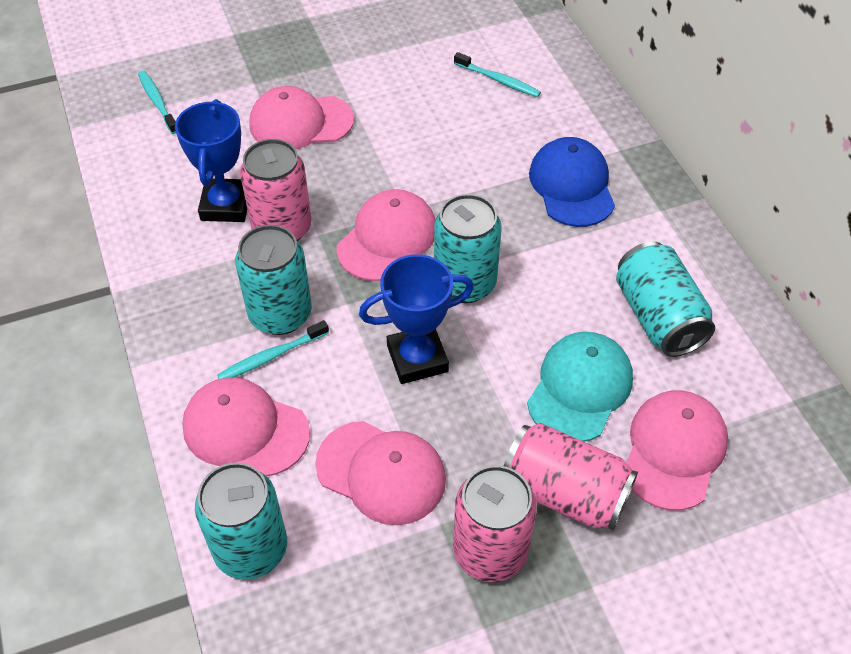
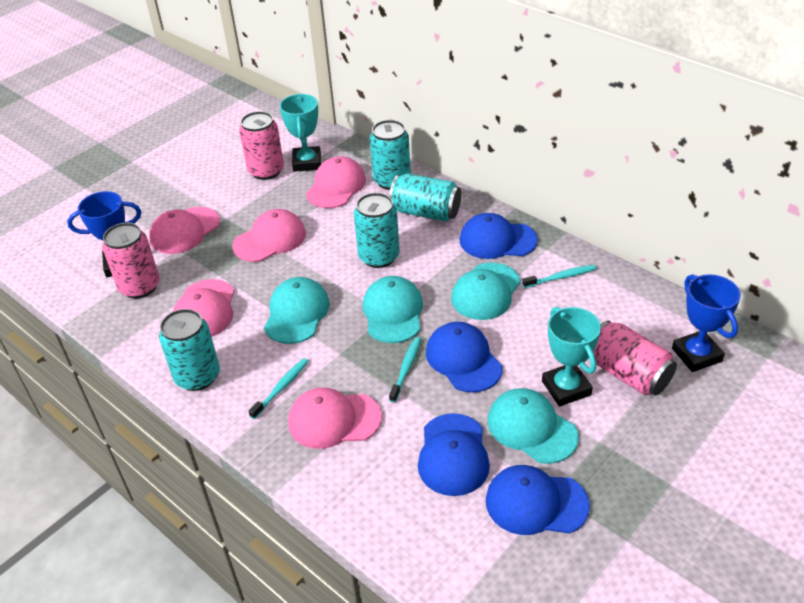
blue cap: 1 -> 4
turquoise cap: 1 -> 4
turquoise trophy: 0 -> 2

